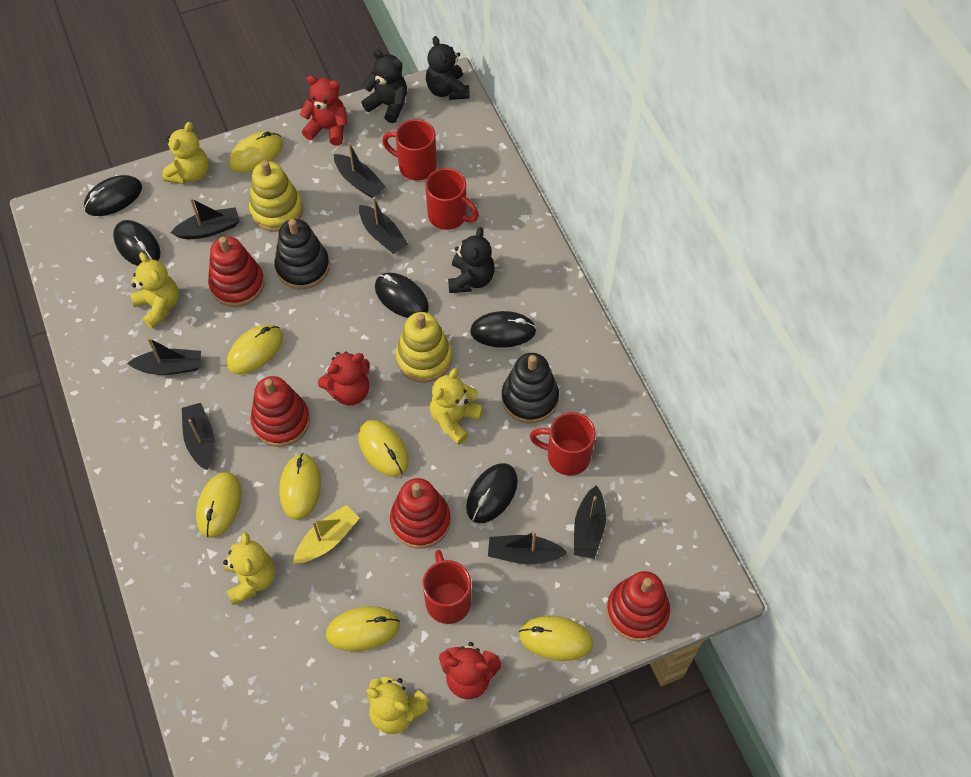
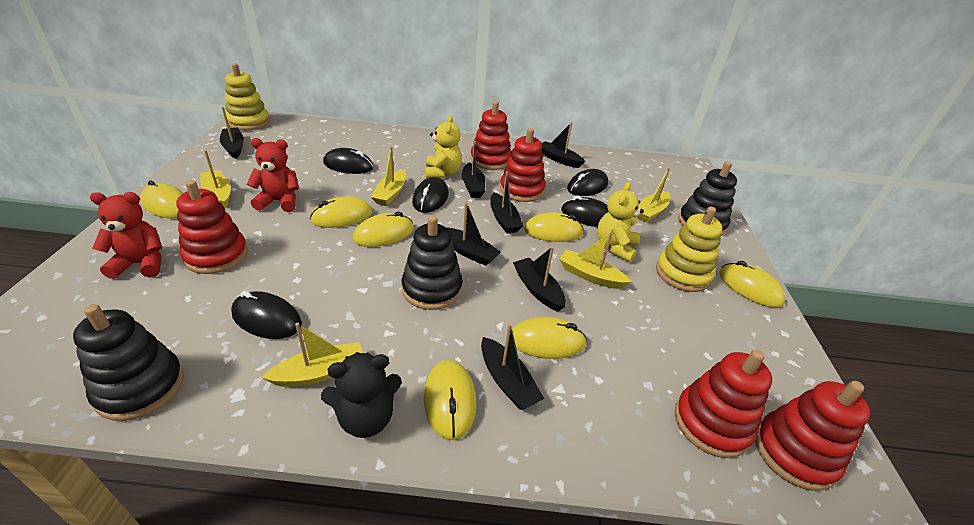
black stacking toy: 2 -> 3
black teddy bear: 3 -> 1
red mug: 4 -> 0
red stacking toy: 4 -> 5
red teddy bear: 3 -> 2
yellow boat: 1 -> 5
yellow teddy bear: 5 -> 2

